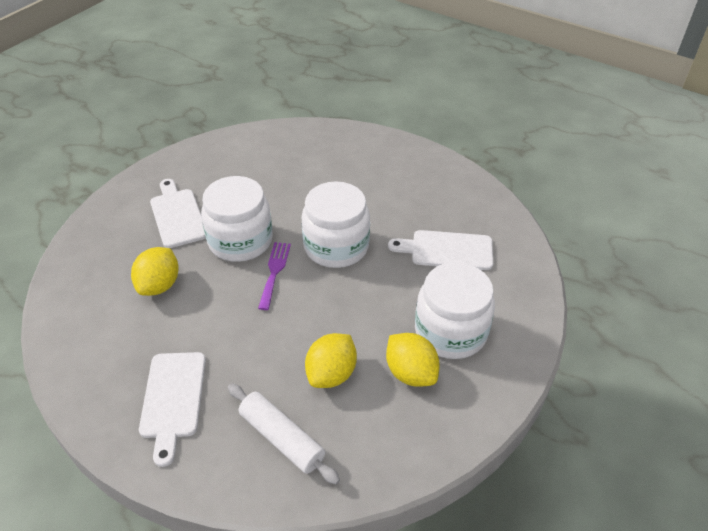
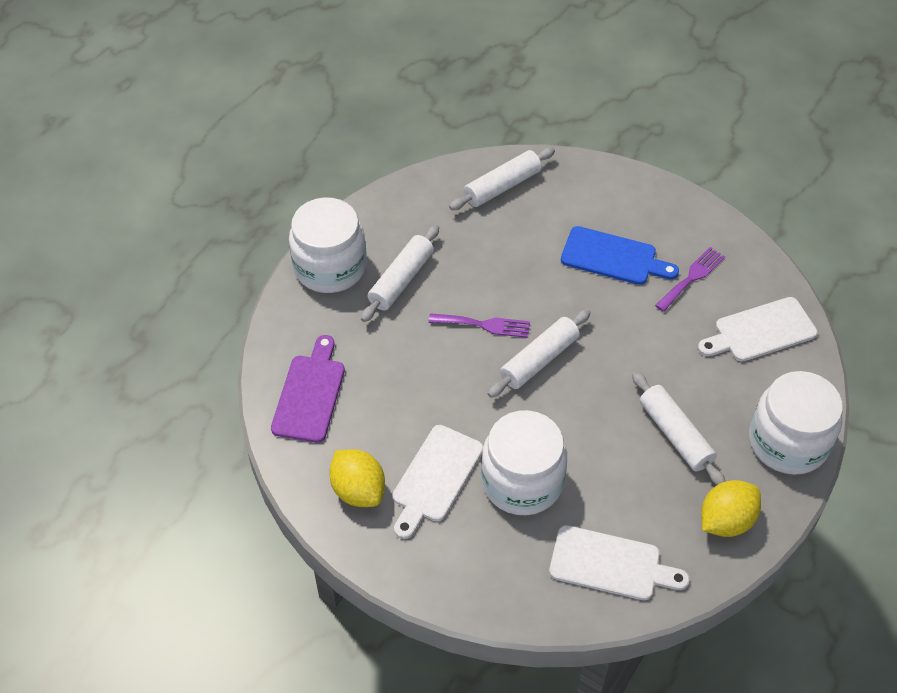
blue cutting board: 0 -> 1
purple cutting board: 0 -> 1
purple fork: 1 -> 2
white rolling pin: 1 -> 4
yellow lemon: 3 -> 2

